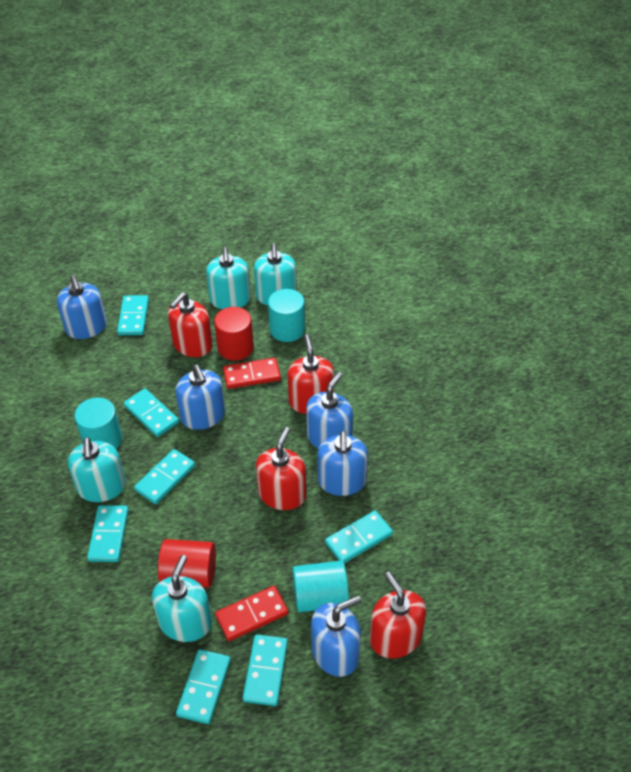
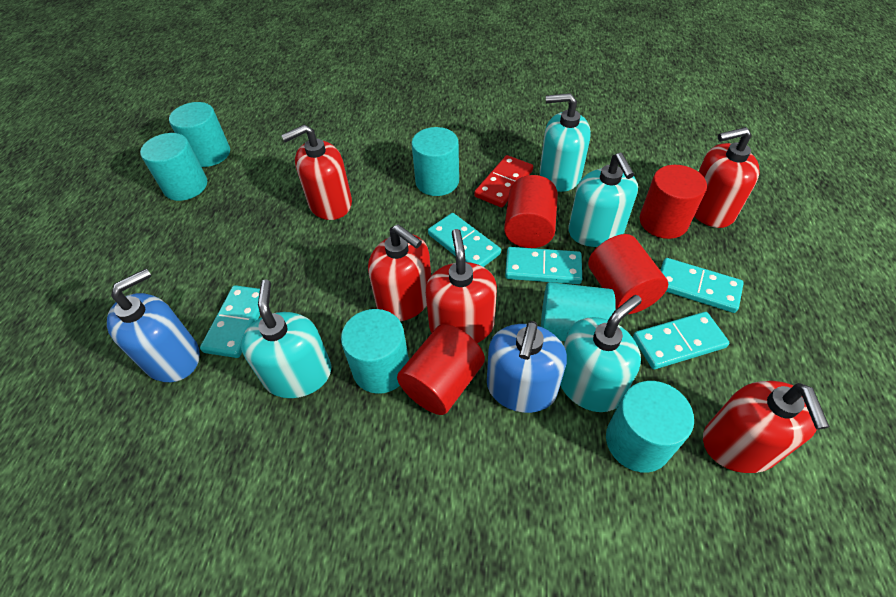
blue soap dispenser: 5 -> 2
red cylinder: 2 -> 4
red domino: 2 -> 1
red soap dispenser: 4 -> 5
turquoise cylinder: 3 -> 6
turquoise domino: 7 -> 5

